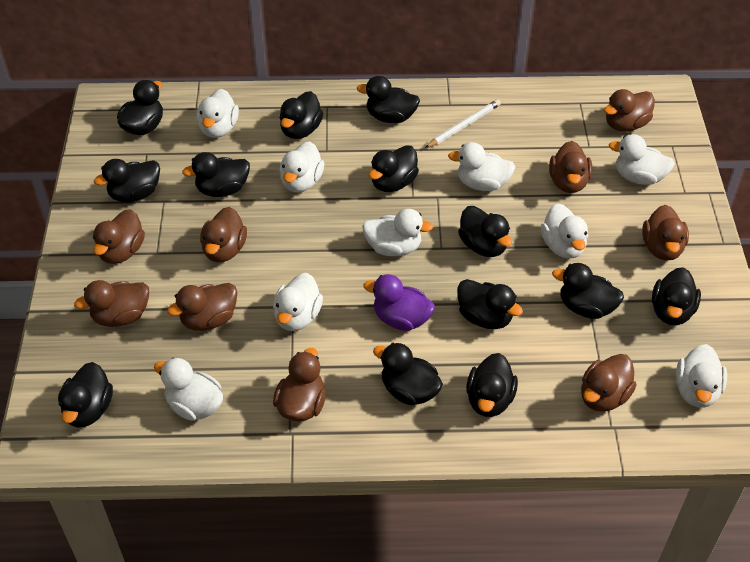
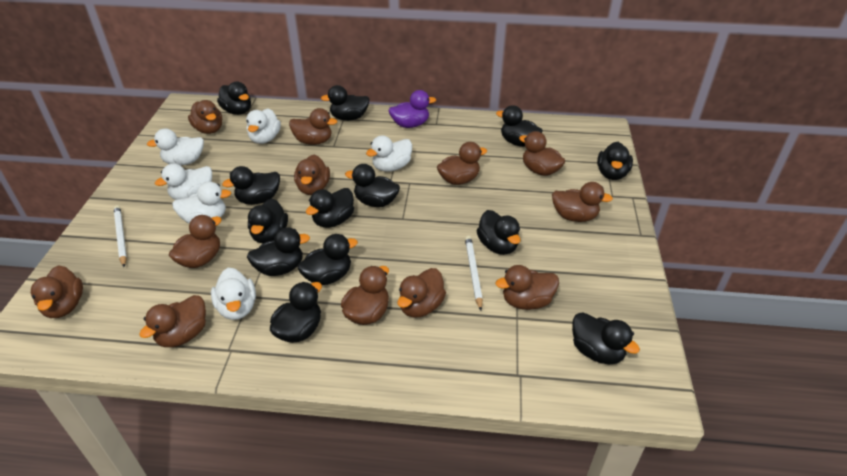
brown duck: 9 -> 12
white duck: 9 -> 6
white pencil: 1 -> 2

